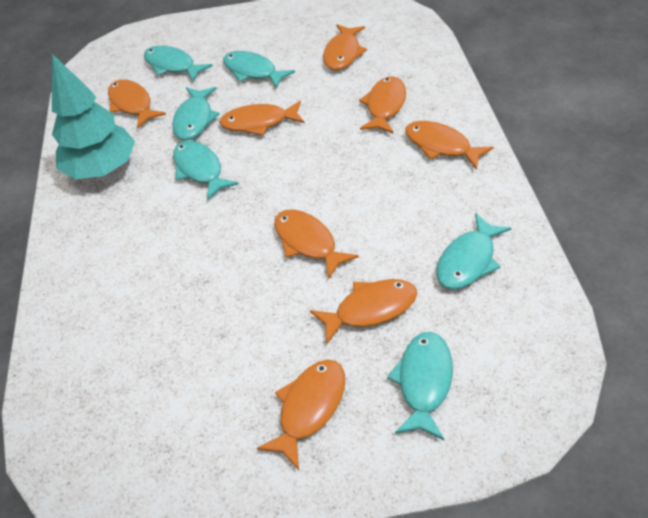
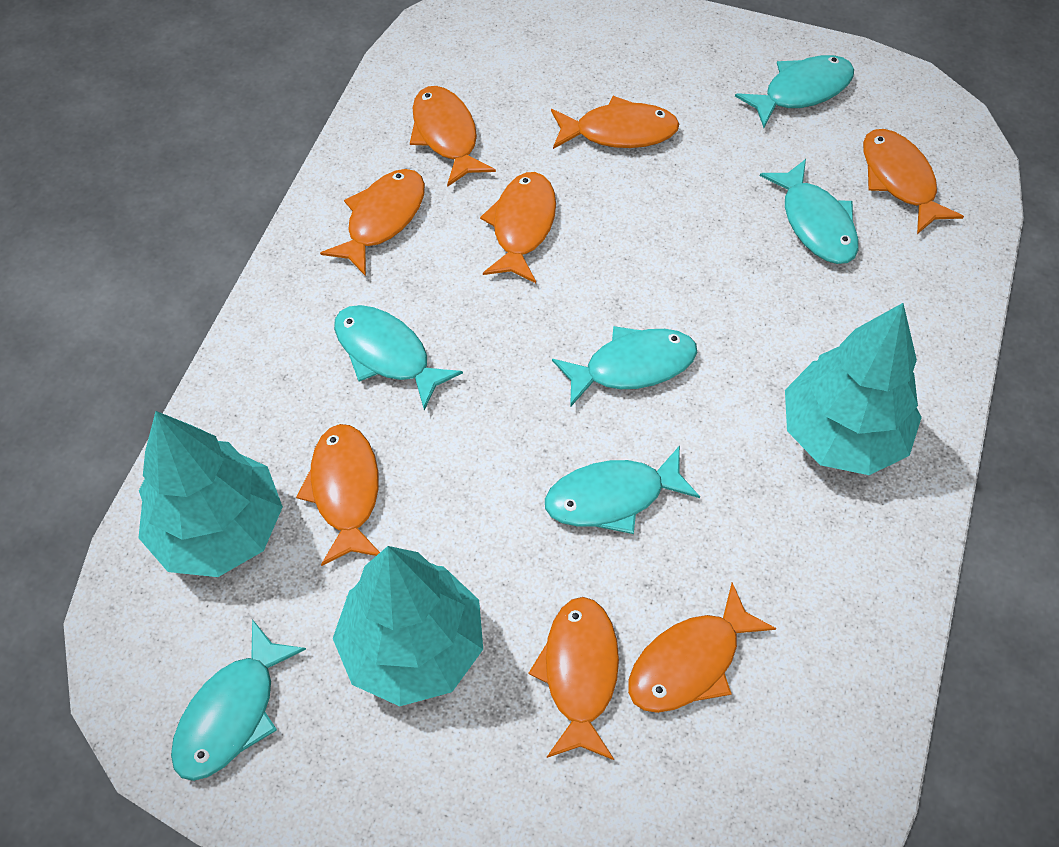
turquoise tree: 1 -> 3

